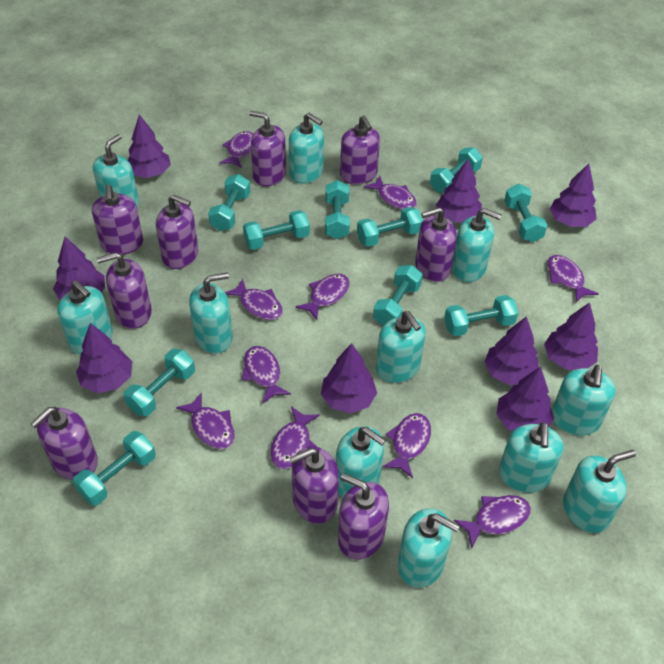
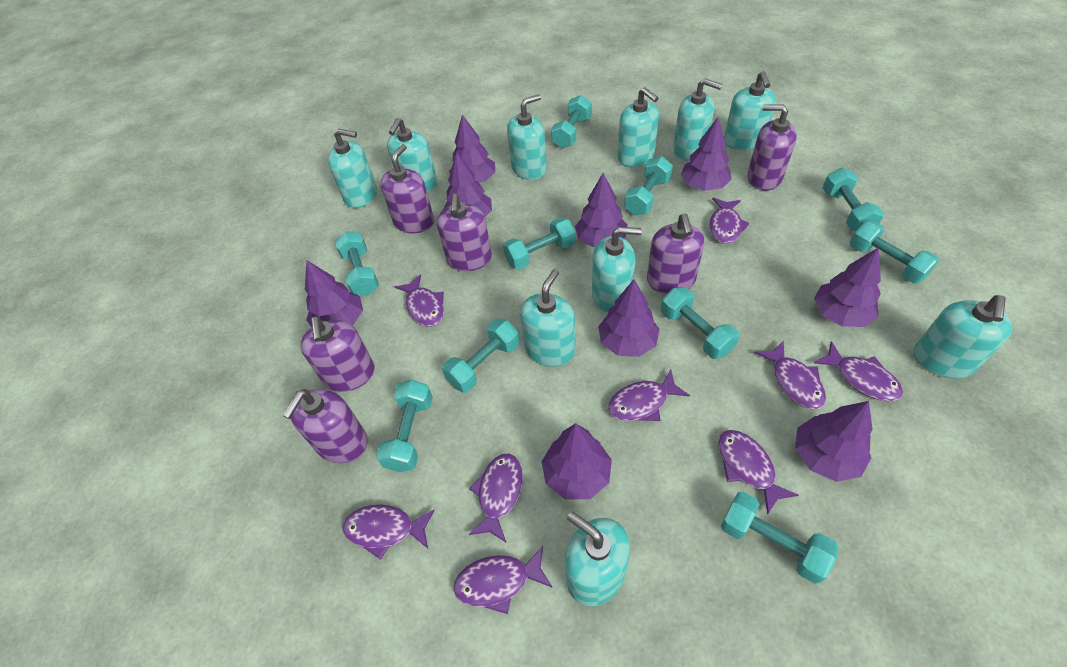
purple fish: 10 -> 9
purple soap dispenser: 9 -> 6
turquoise soap dispenser: 11 -> 10

